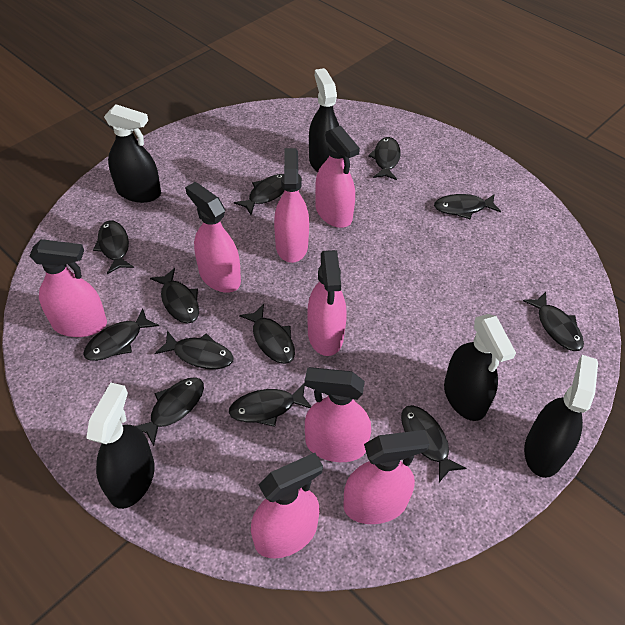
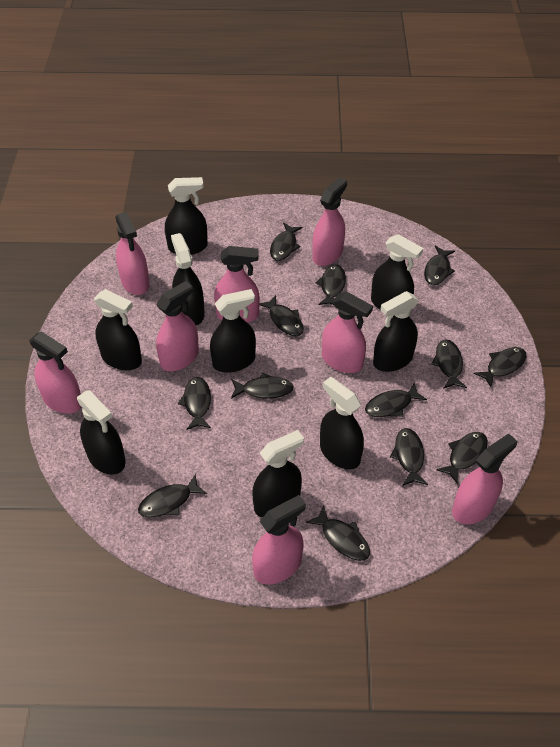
black fish: 12 -> 13
black spray bottle: 5 -> 9

